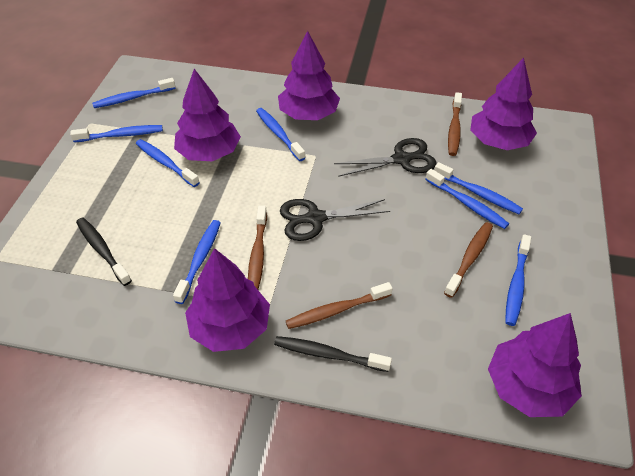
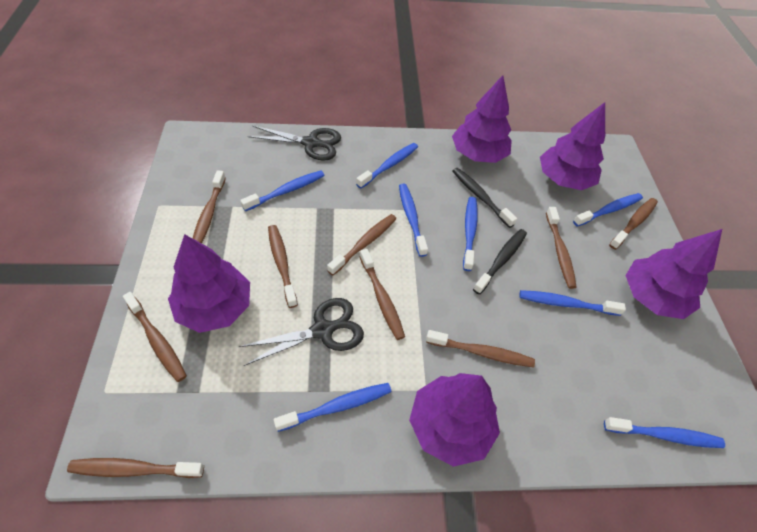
brown toothbrush: 4 -> 9

